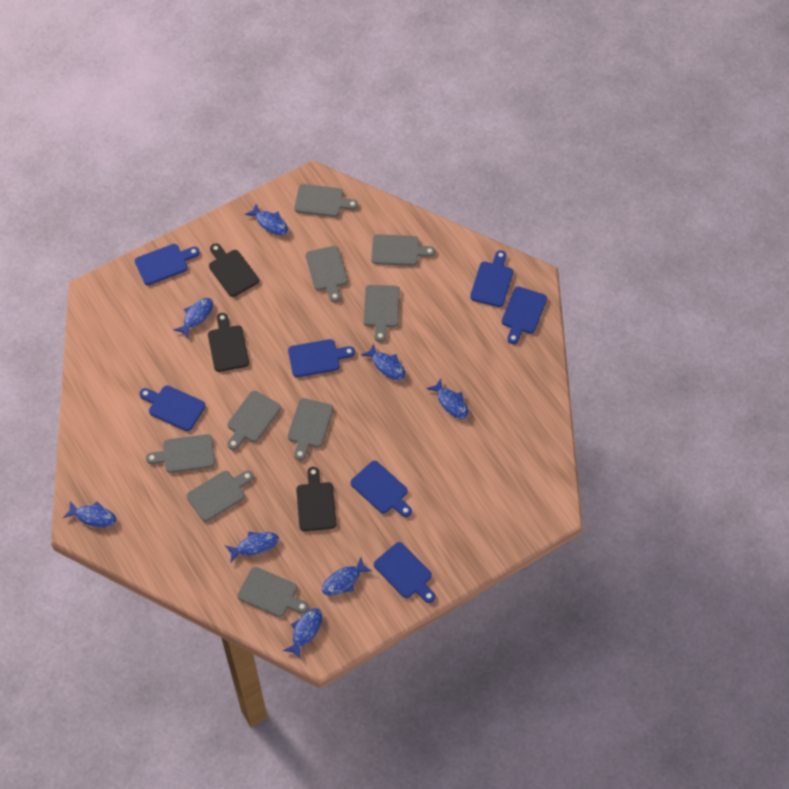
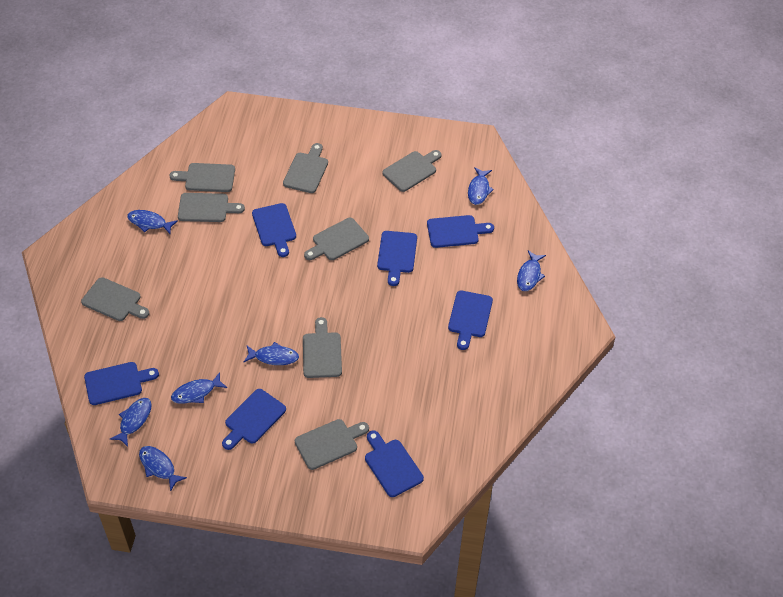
black cutting board: 3 -> 0
blue fish: 8 -> 7
grey cutting board: 9 -> 8

